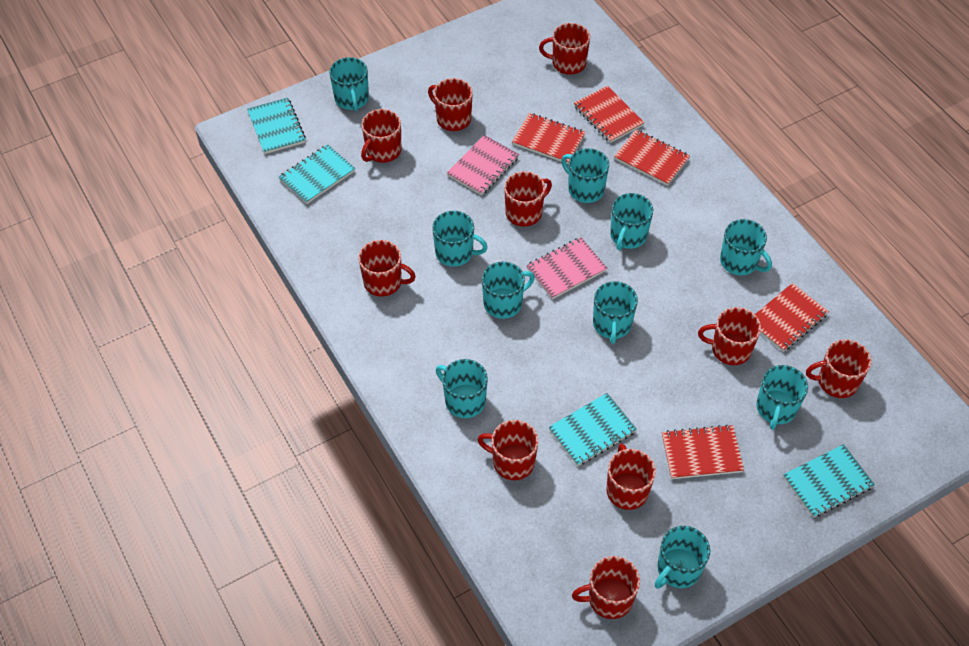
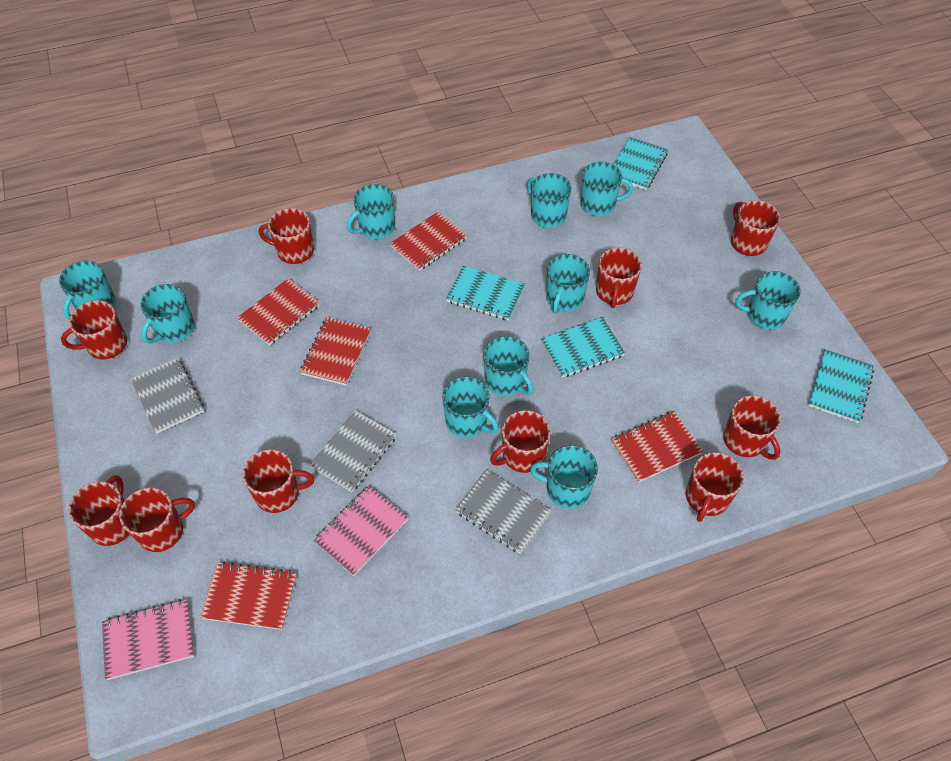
grey notebook: 0 -> 3

